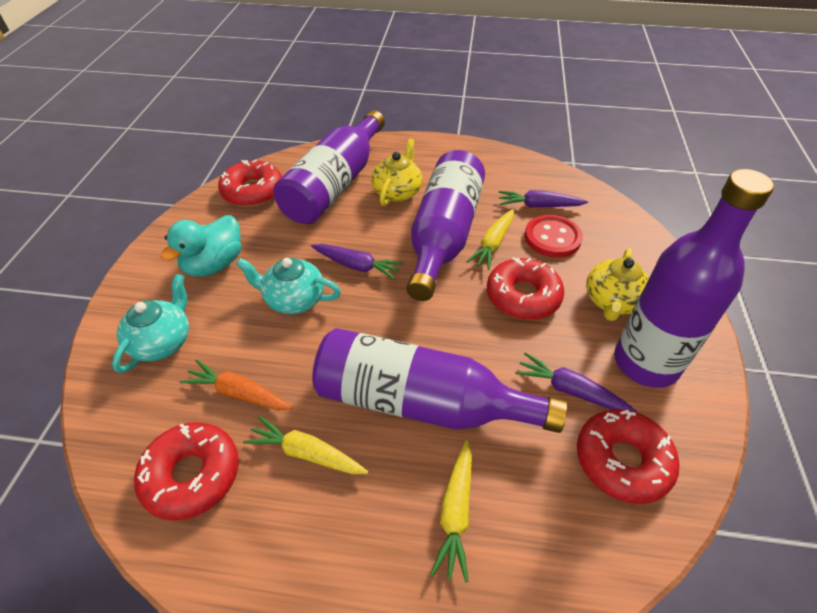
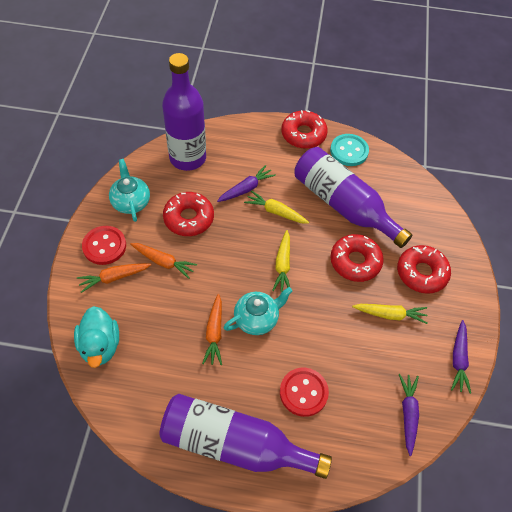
orange carrot: 1 -> 3
purple bottle: 4 -> 3
red button: 1 -> 2
turquoise button: 0 -> 1
yellow teapot: 2 -> 0

